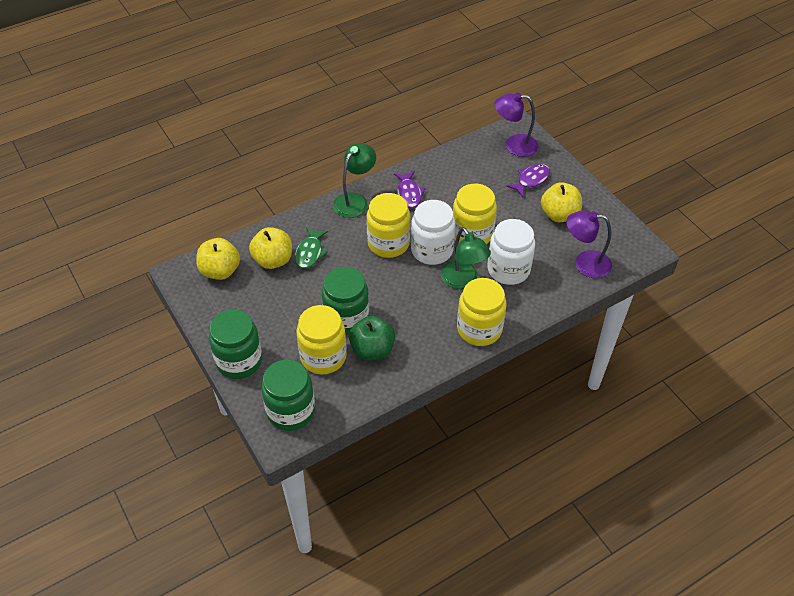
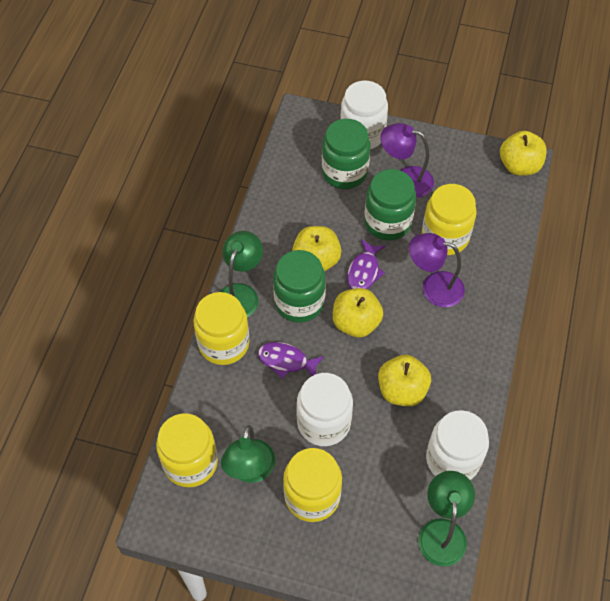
green apple: 1 -> 0
green fish: 1 -> 0
green lamp: 2 -> 3
white jar: 2 -> 3
yellow apple: 3 -> 4

